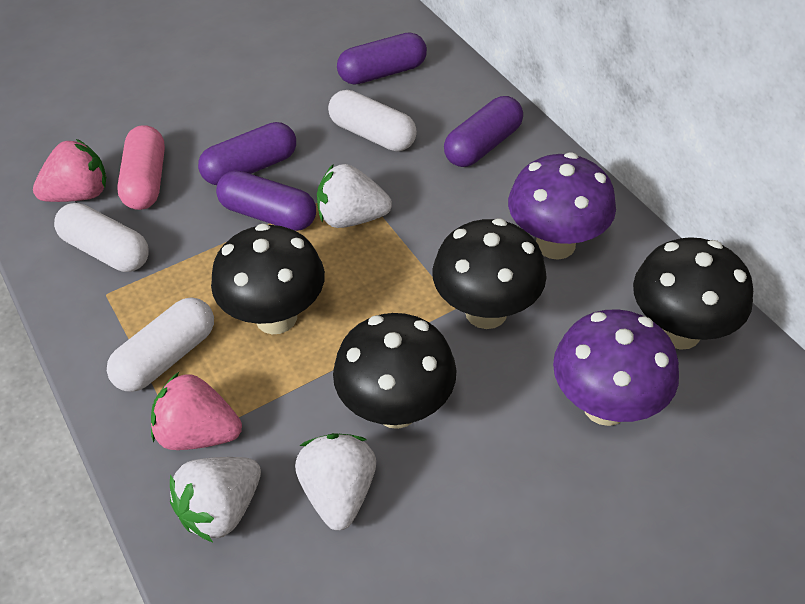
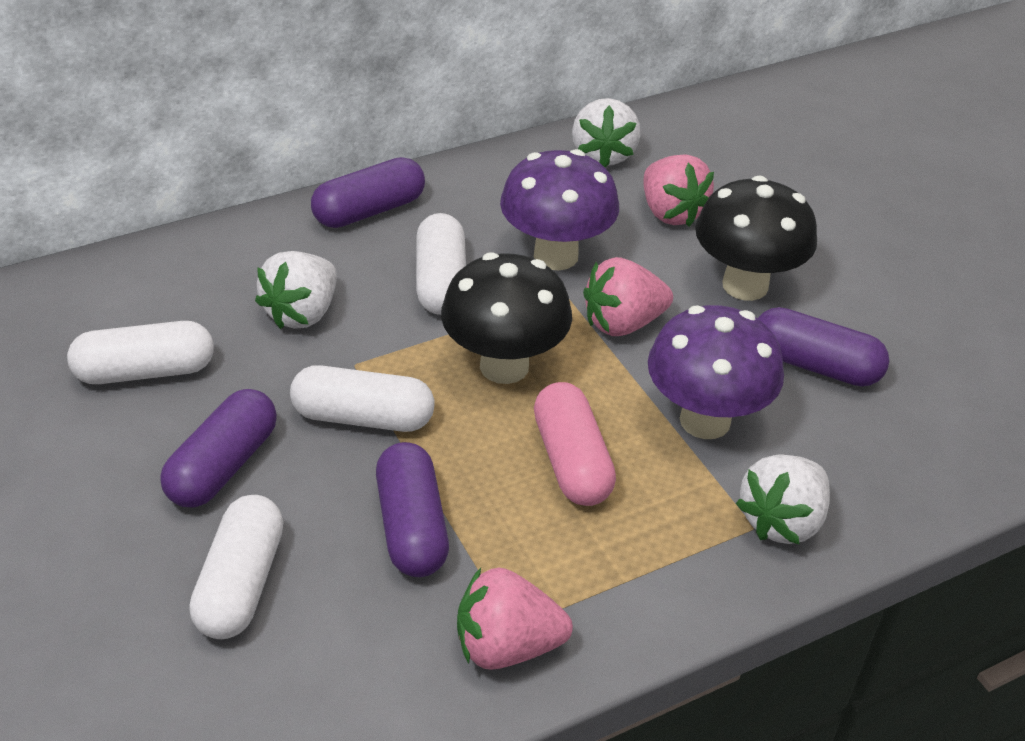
black mushroom: 4 -> 2
pink strawberry: 2 -> 3
white capsule: 3 -> 4

